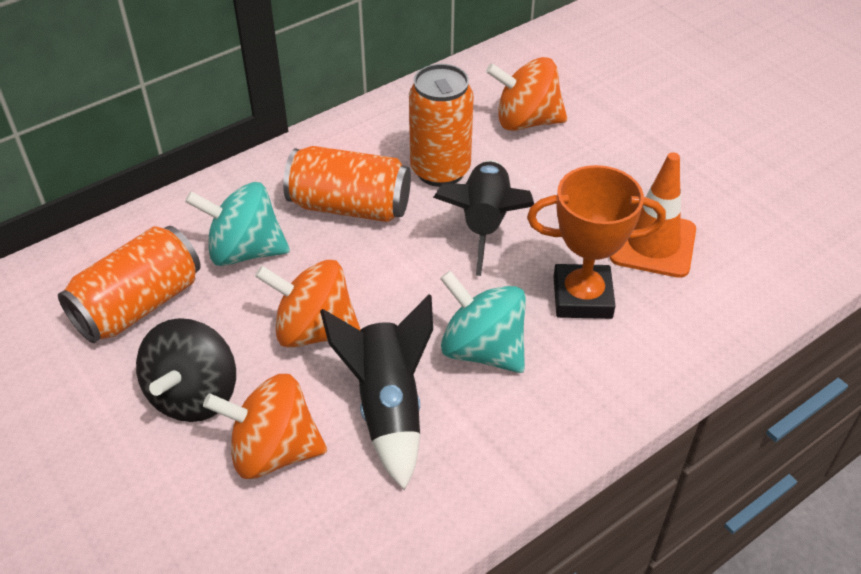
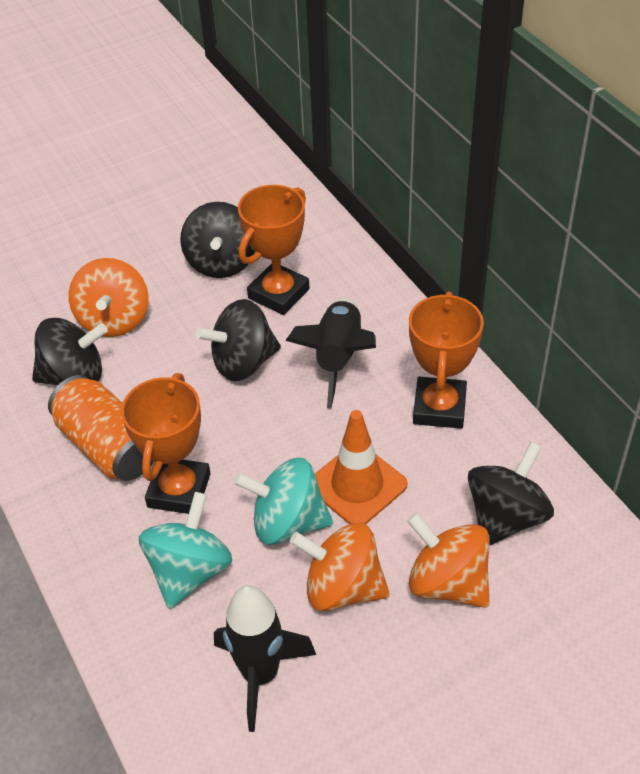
black spinning top: 1 -> 4
orange can: 3 -> 1
orange trophy: 1 -> 3

